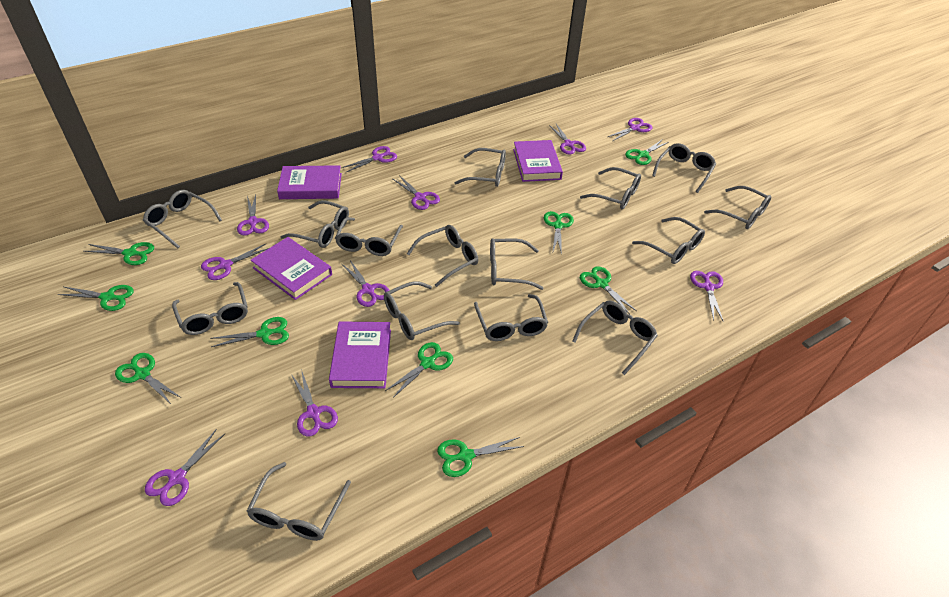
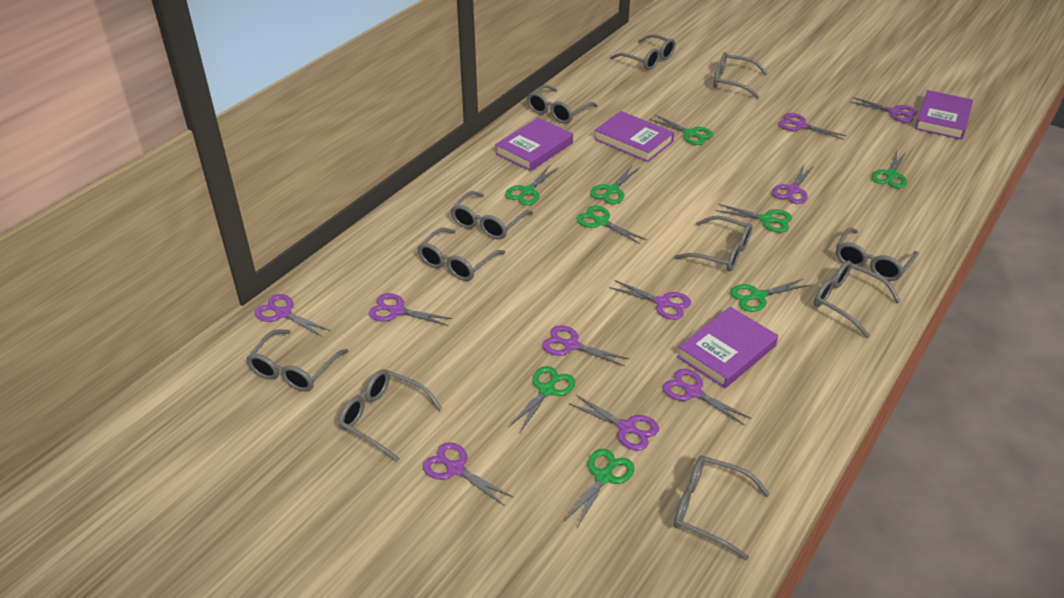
grey glasses: 15 -> 11

